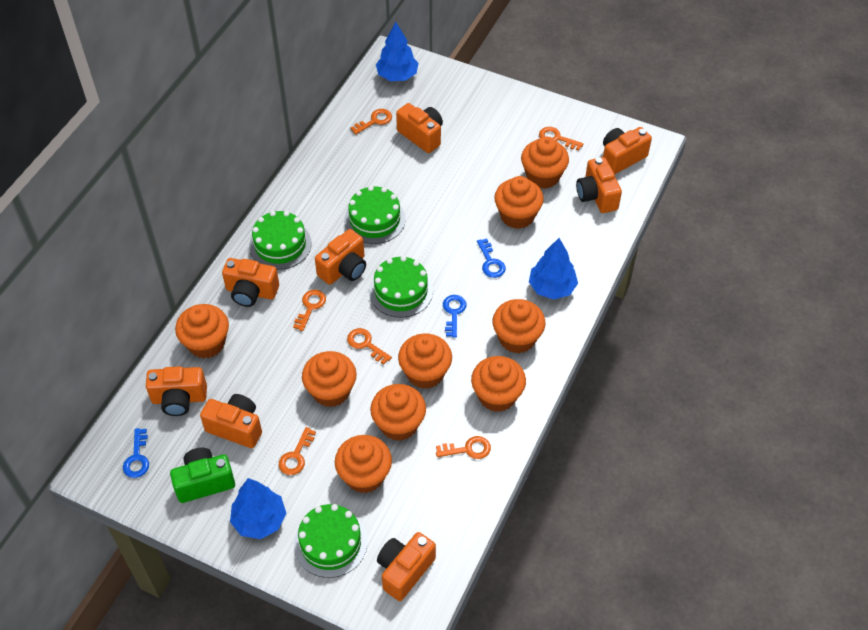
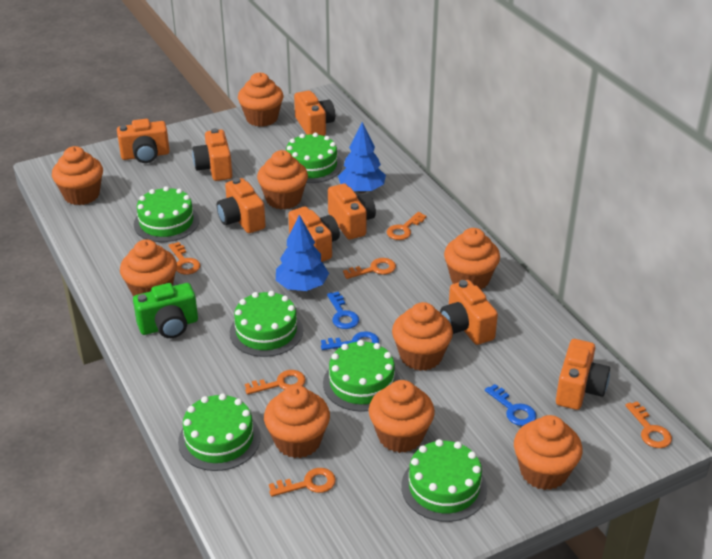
blue tree: 3 -> 2
green cake: 4 -> 6

